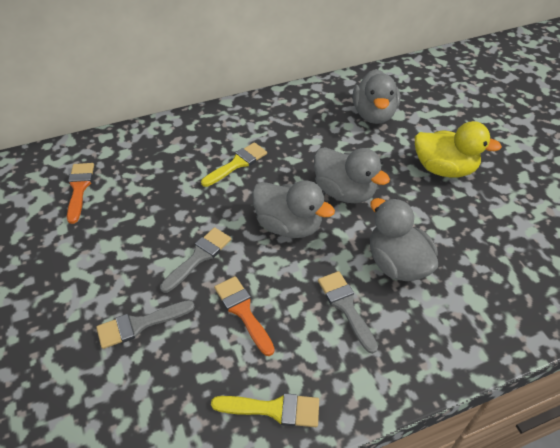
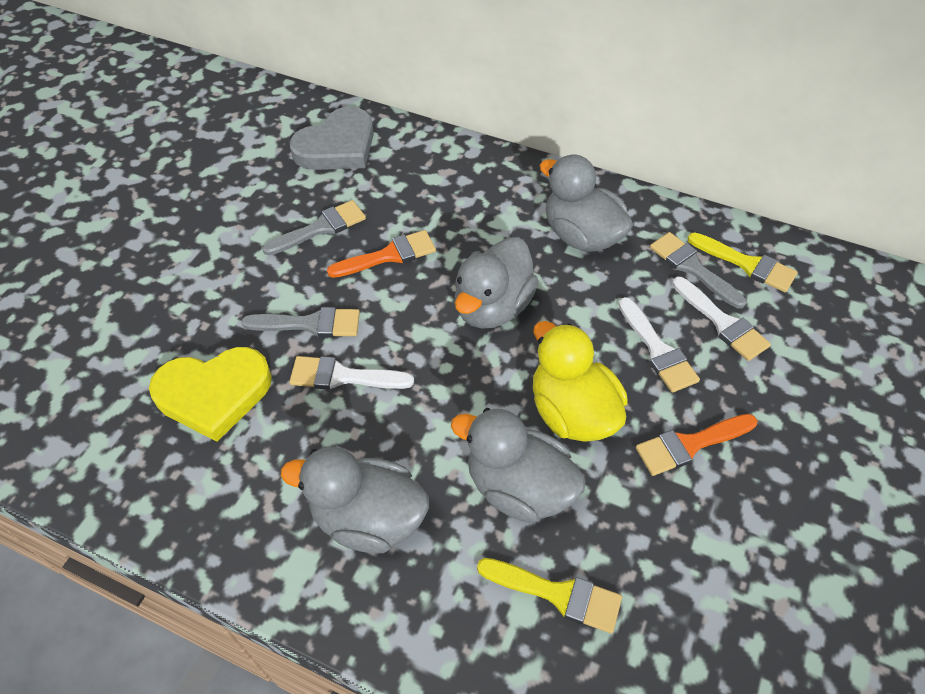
grey heart: 0 -> 1
white brush: 0 -> 3
yellow heart: 0 -> 1

